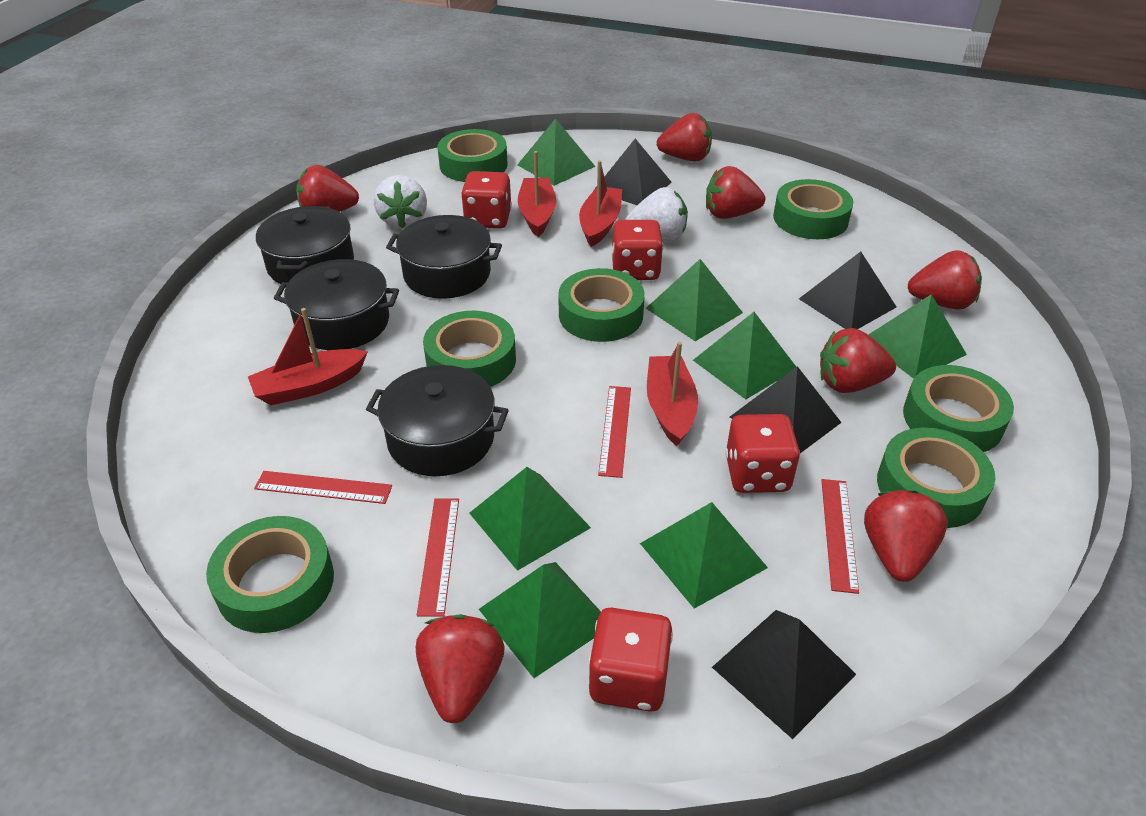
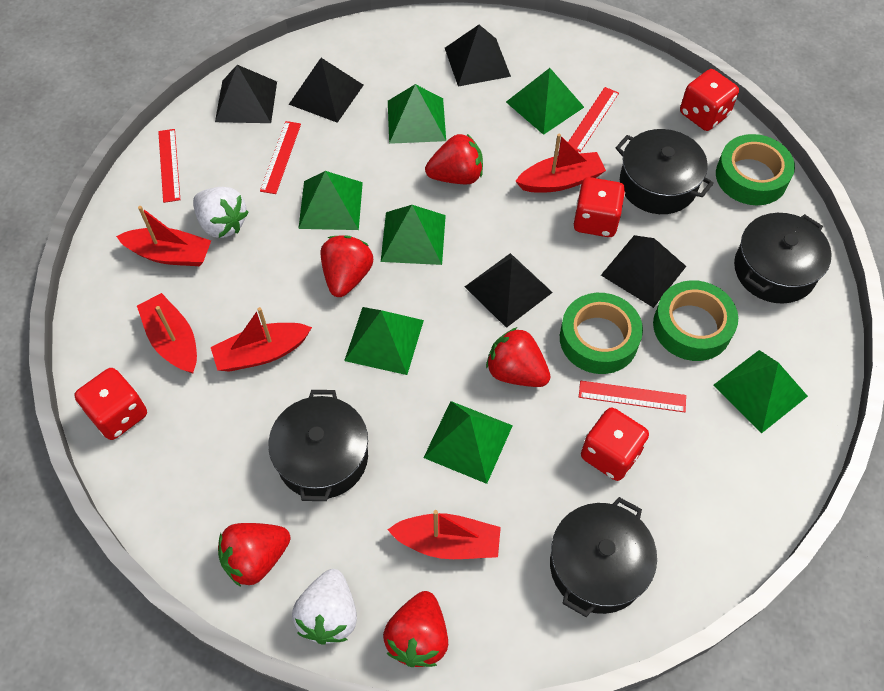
black pyramid: 4 -> 5
green tape: 7 -> 3
red boat: 4 -> 5
red strawberry: 7 -> 5

